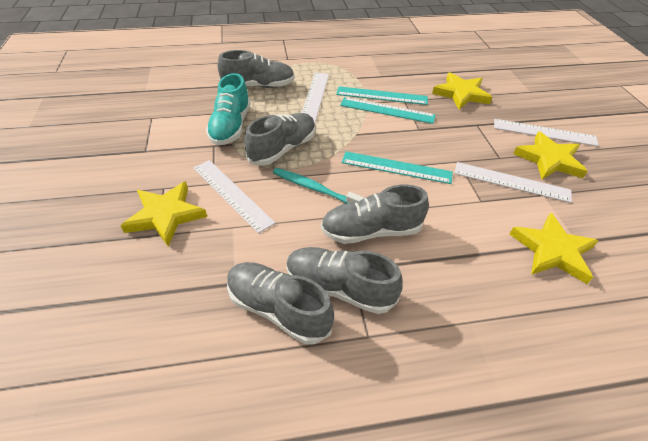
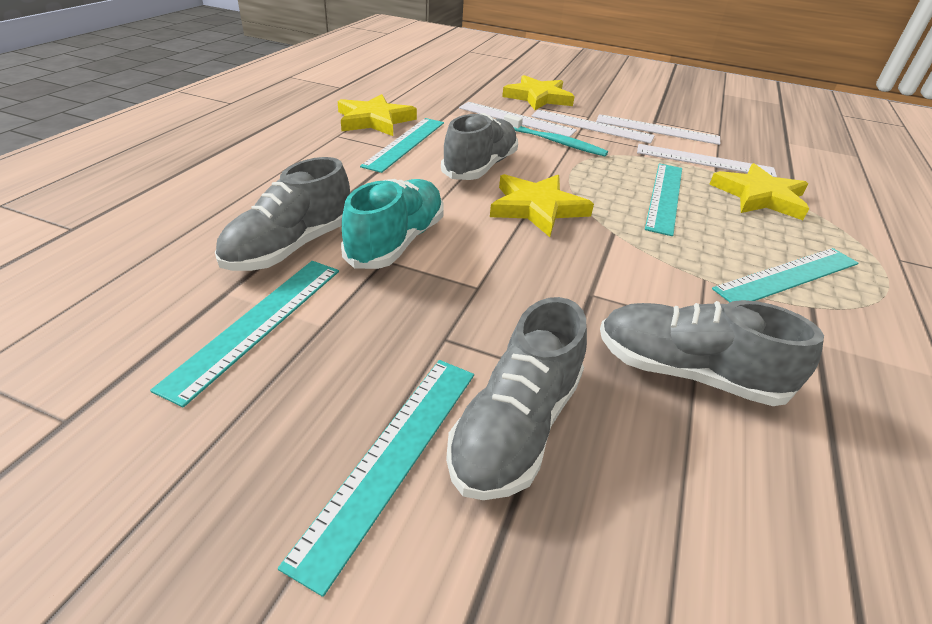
grey shoe: 5 -> 4
turquoise ruler: 3 -> 5

